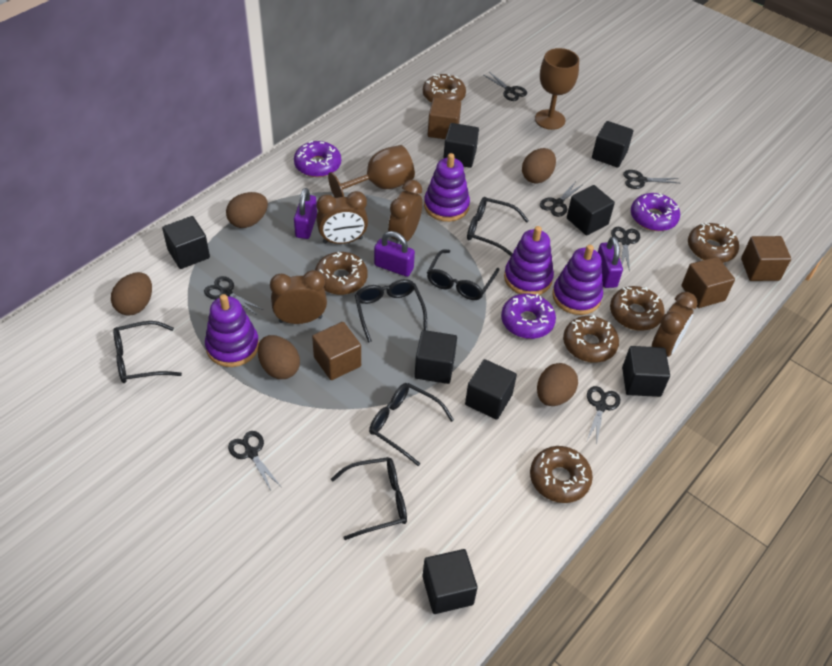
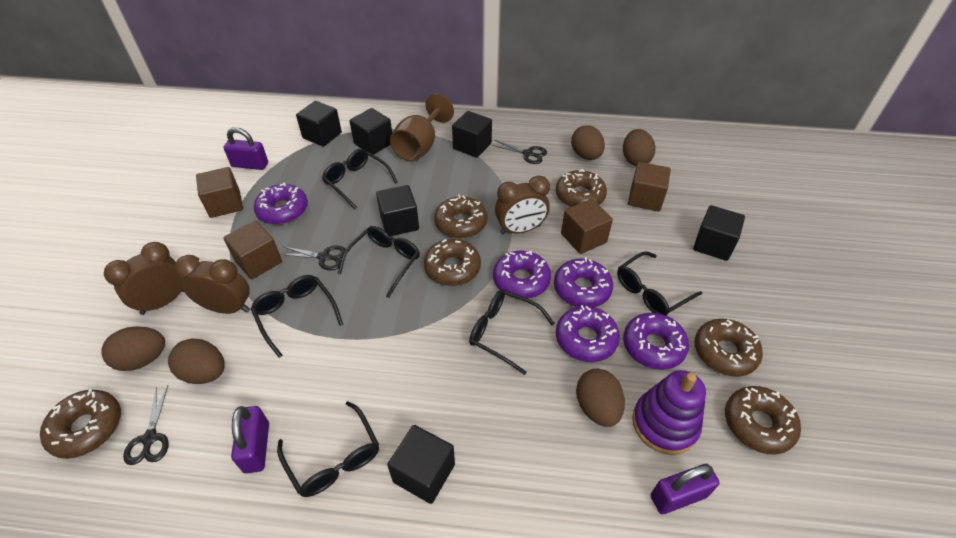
black cube: 8 -> 6
black scissors: 7 -> 3
brown clock: 4 -> 3
brown goblet: 2 -> 1
purple donut: 3 -> 5
purple stacking toy: 4 -> 1

